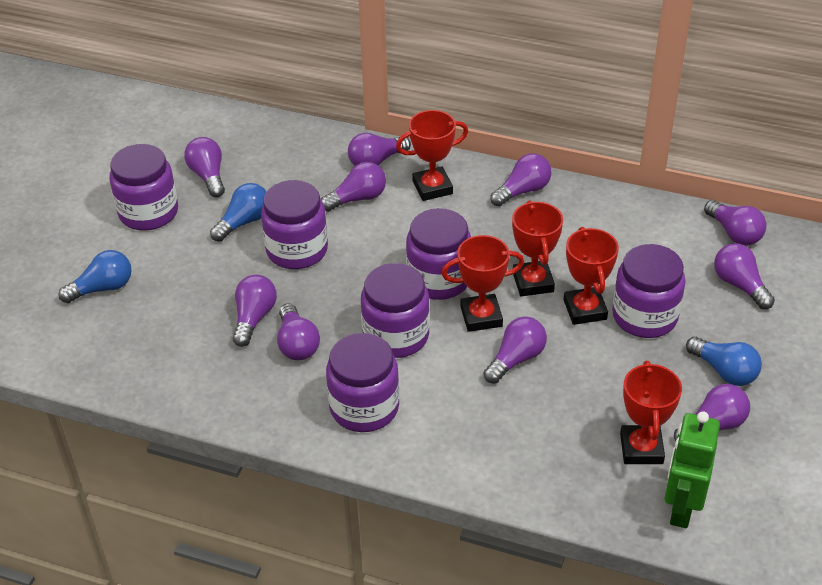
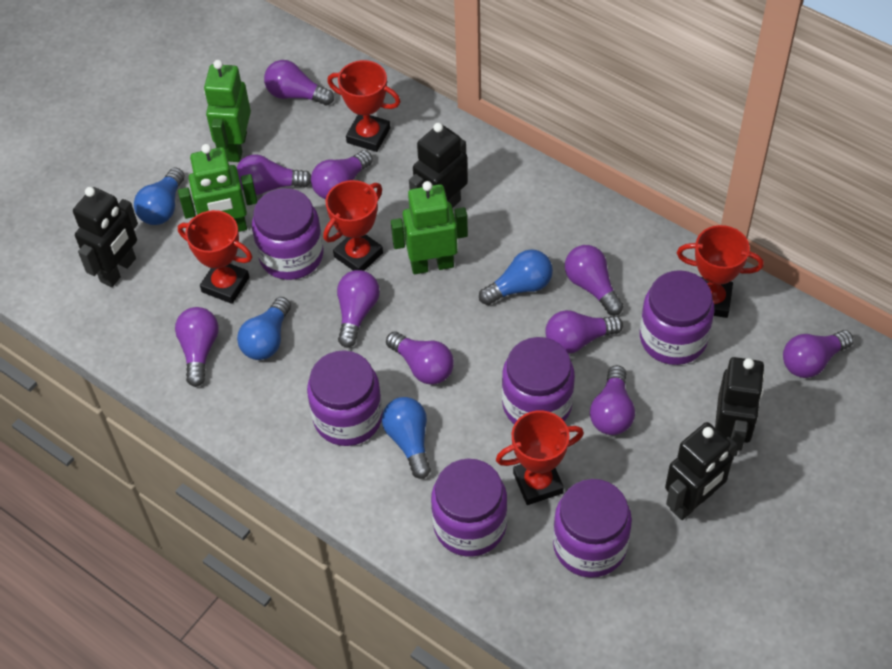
black robot: 0 -> 4
blue light bulb: 3 -> 4
green robot: 1 -> 3

